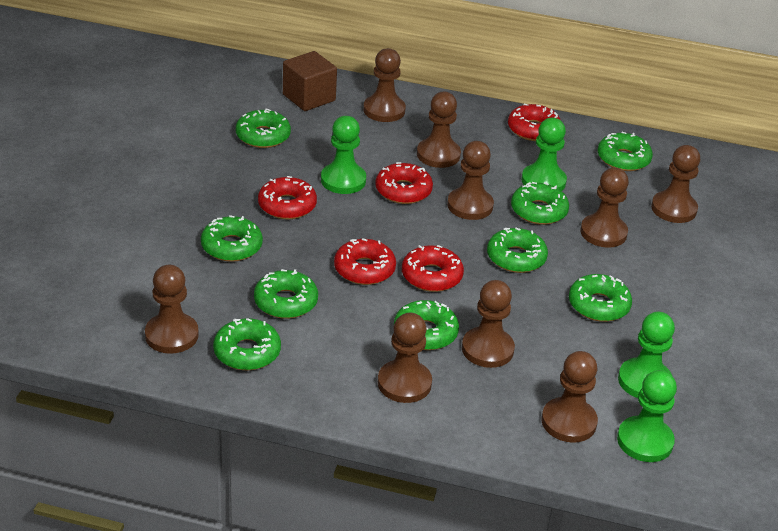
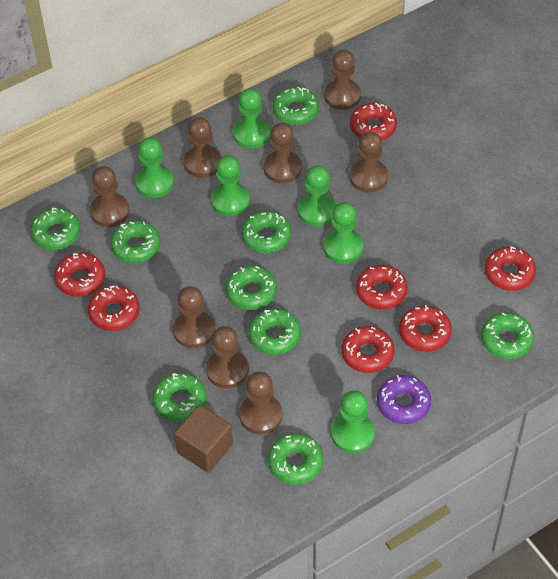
brown pawn: 9 -> 8
green pawn: 4 -> 6
purple donut: 0 -> 1
red donut: 5 -> 7

